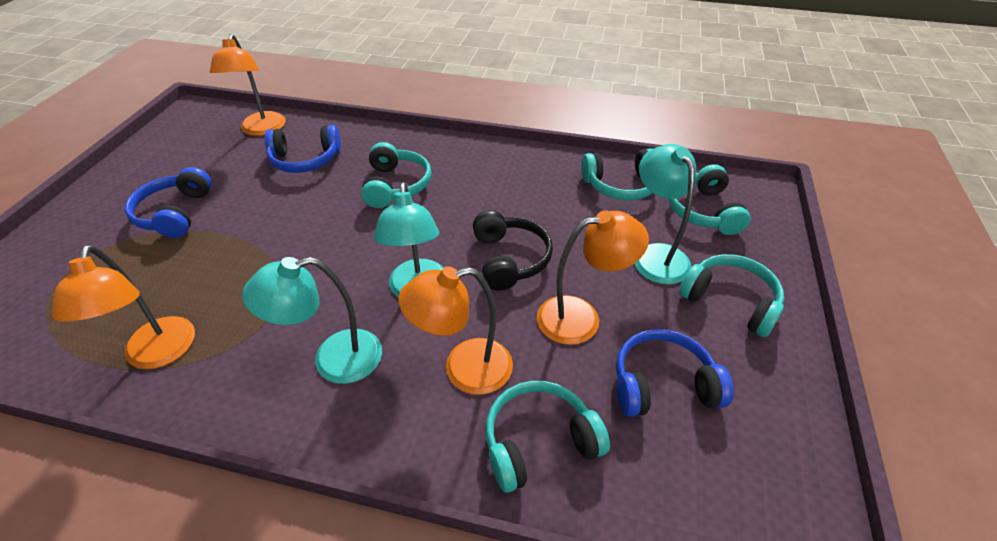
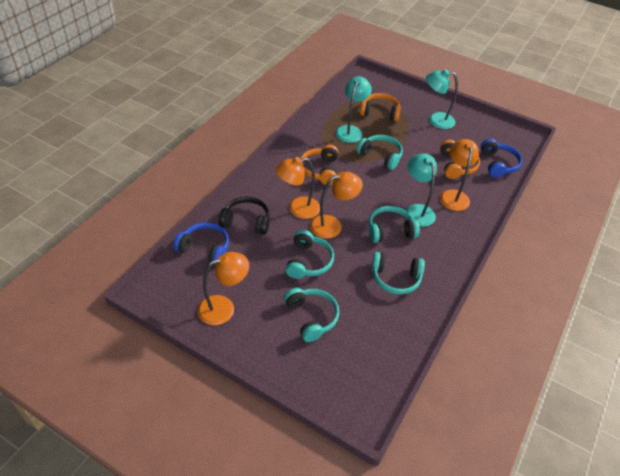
blue headphones: 3 -> 2
orange headphones: 0 -> 3

